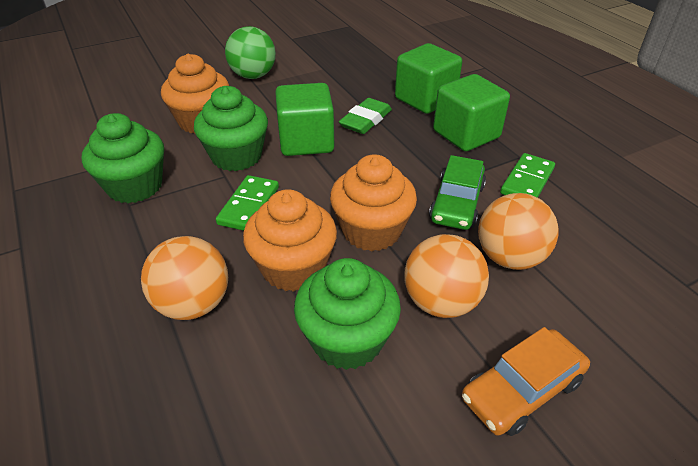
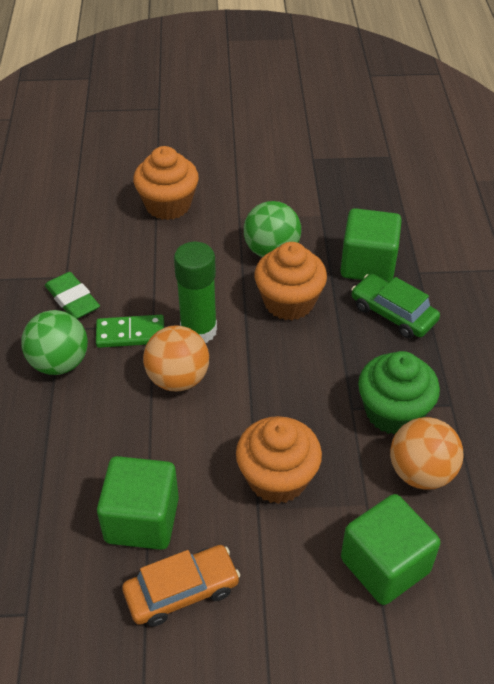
green ball: 1 -> 2
green cupcake: 3 -> 1
green domino: 2 -> 1
green glue stick: 0 -> 1
orange ball: 3 -> 2

